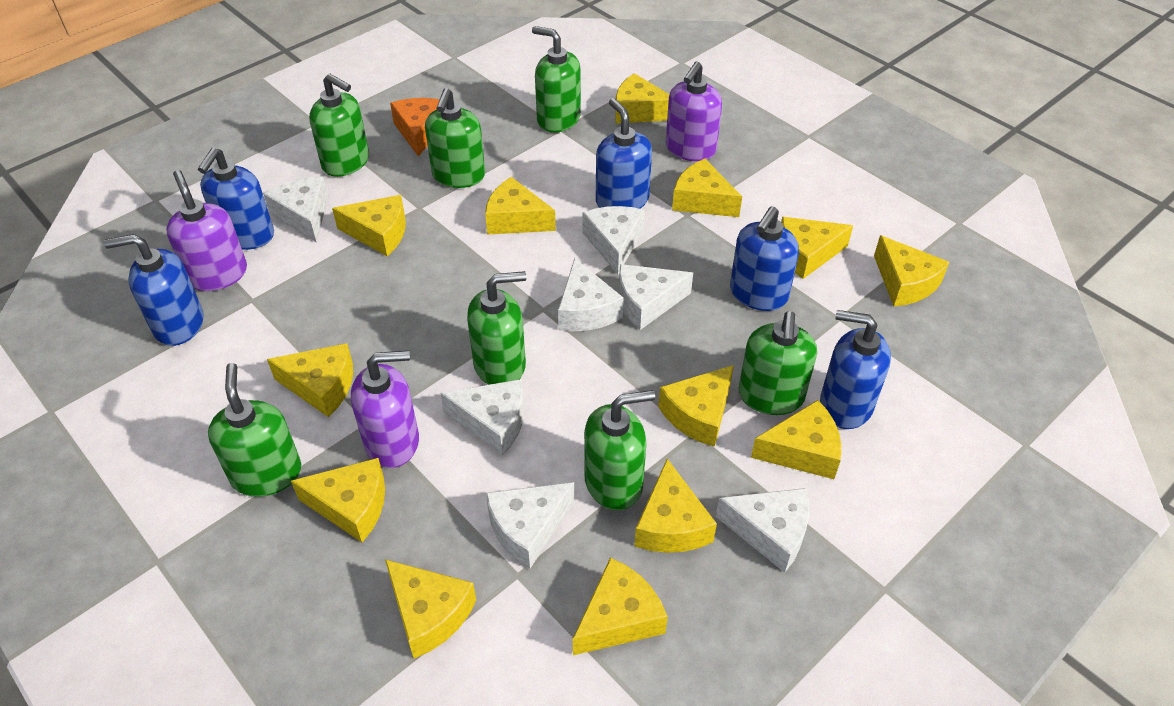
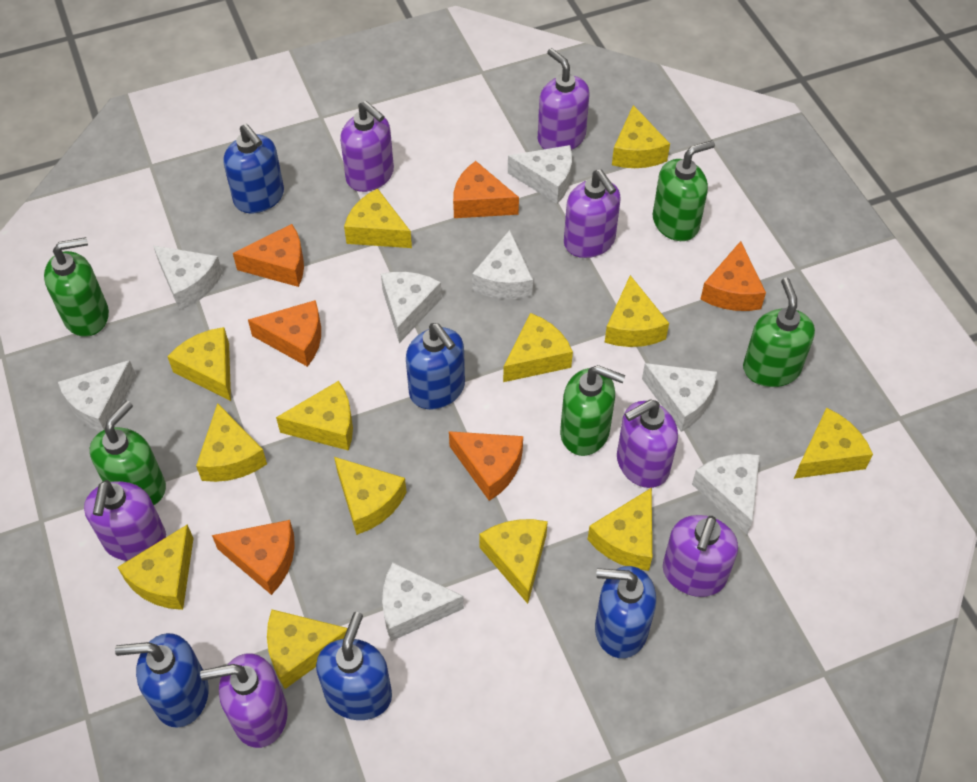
green soap dispenser: 7 -> 5
orange cheese: 1 -> 6
purple soap dispenser: 3 -> 7
white cheese: 7 -> 8

